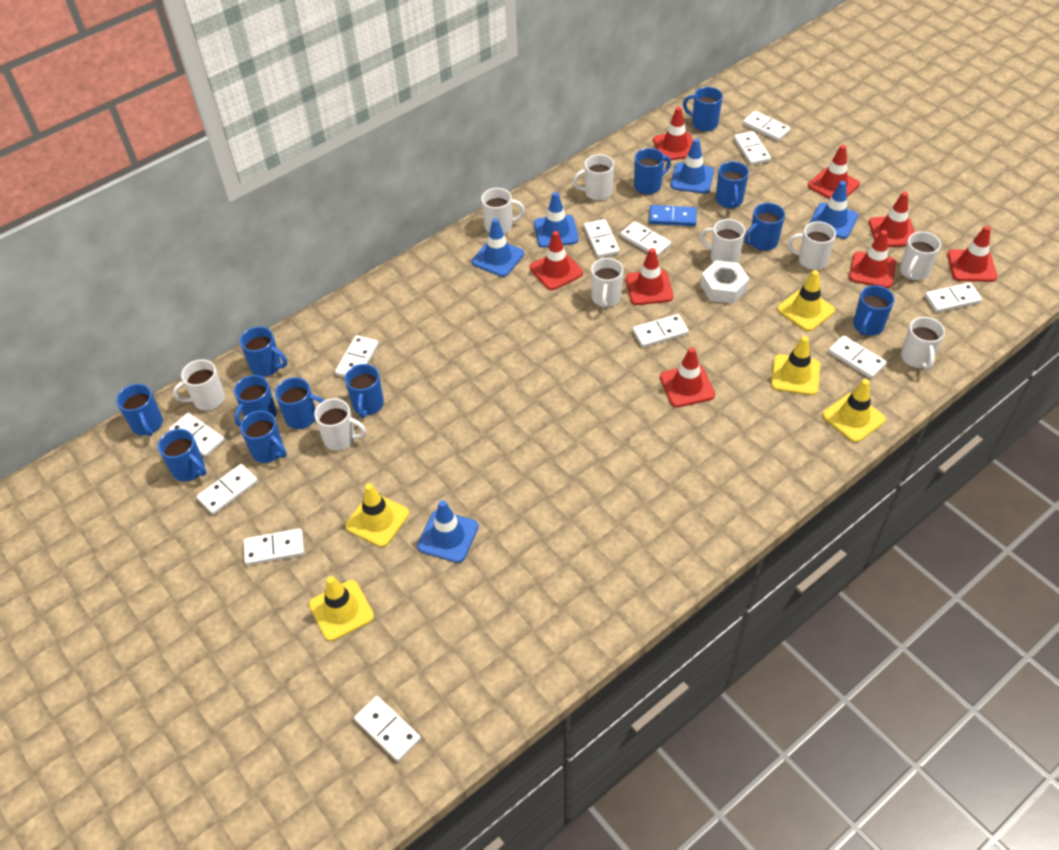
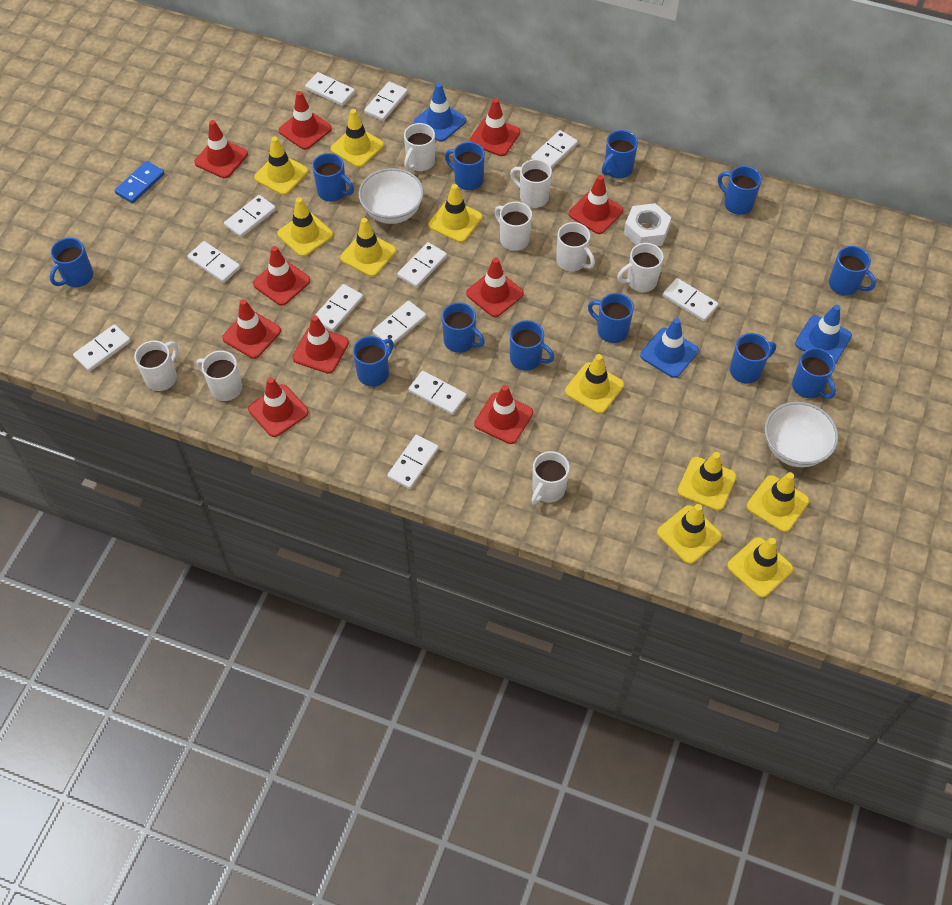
blue traffic cone: 5 -> 3
red traffic cone: 8 -> 10
white bowl: 0 -> 2
white mug: 9 -> 8
yellow traffic cone: 5 -> 10

